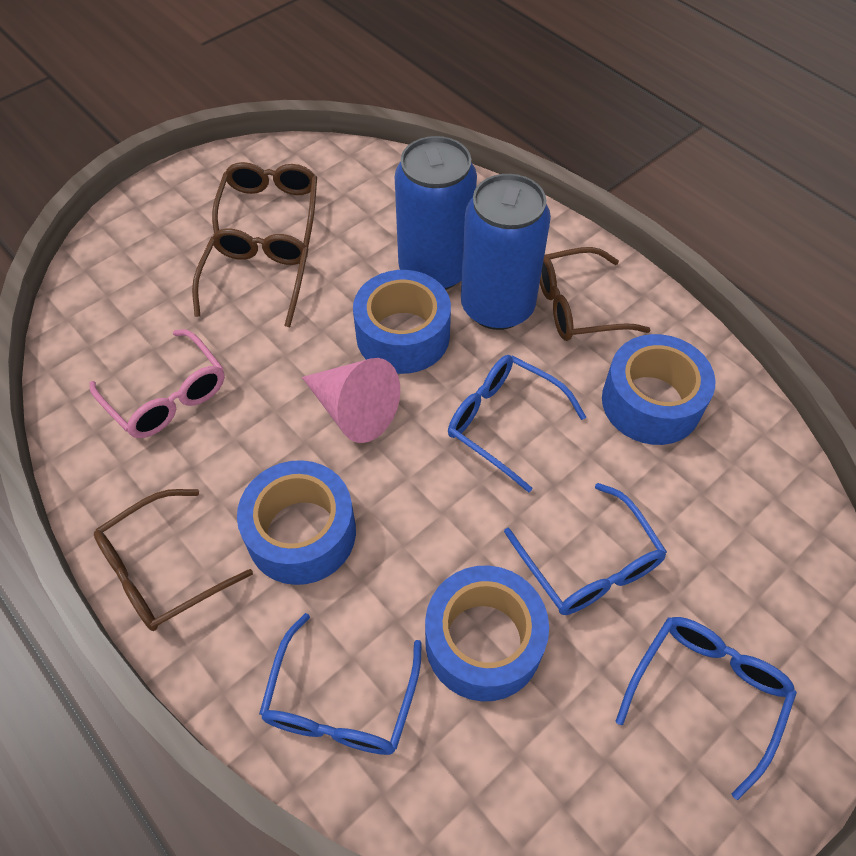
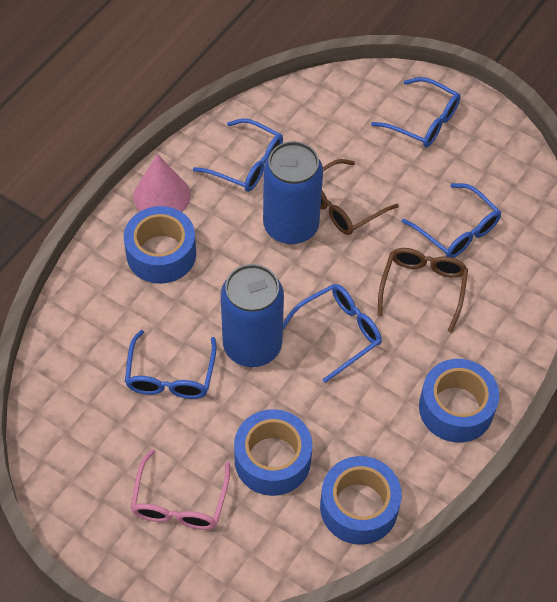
blue glasses: 4 -> 5
brown glasses: 4 -> 2

